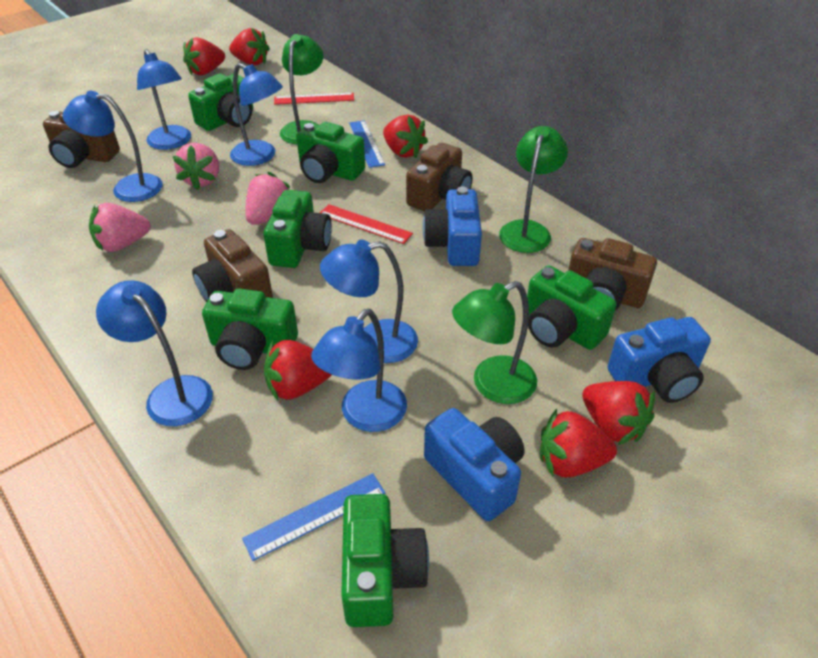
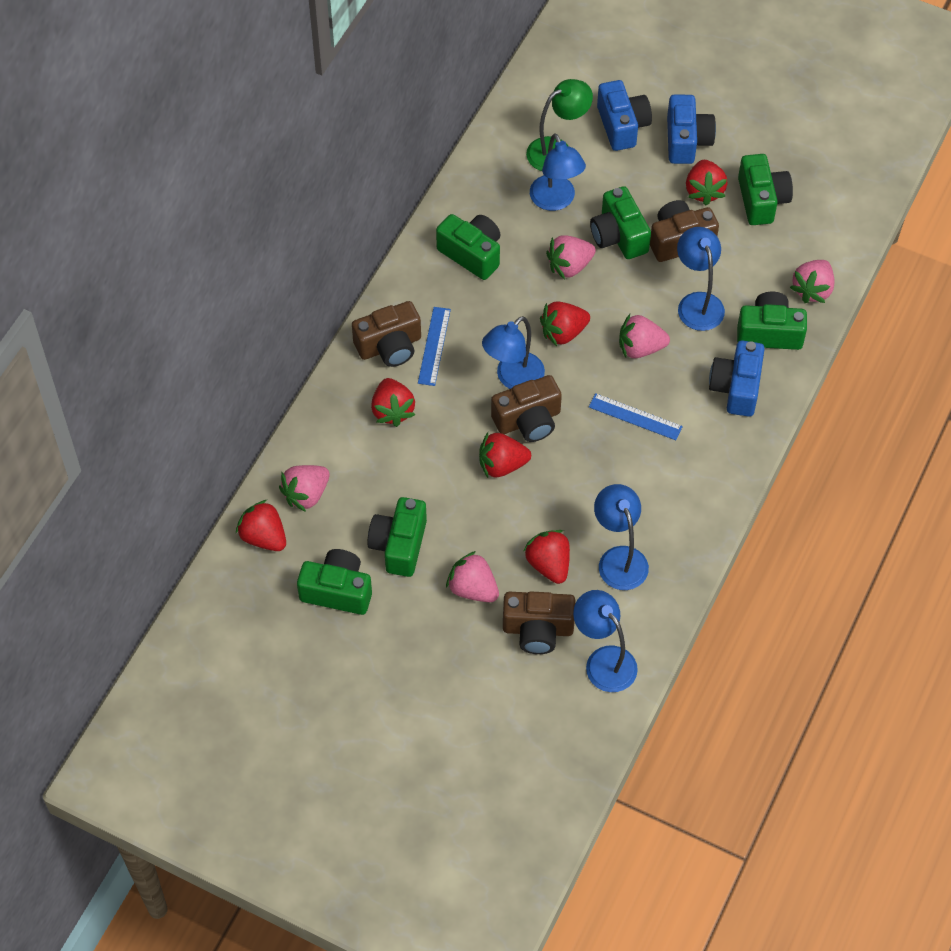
blue lamp: 6 -> 5
green lamp: 3 -> 1
pink strawberry: 3 -> 5
red ruler: 2 -> 0

